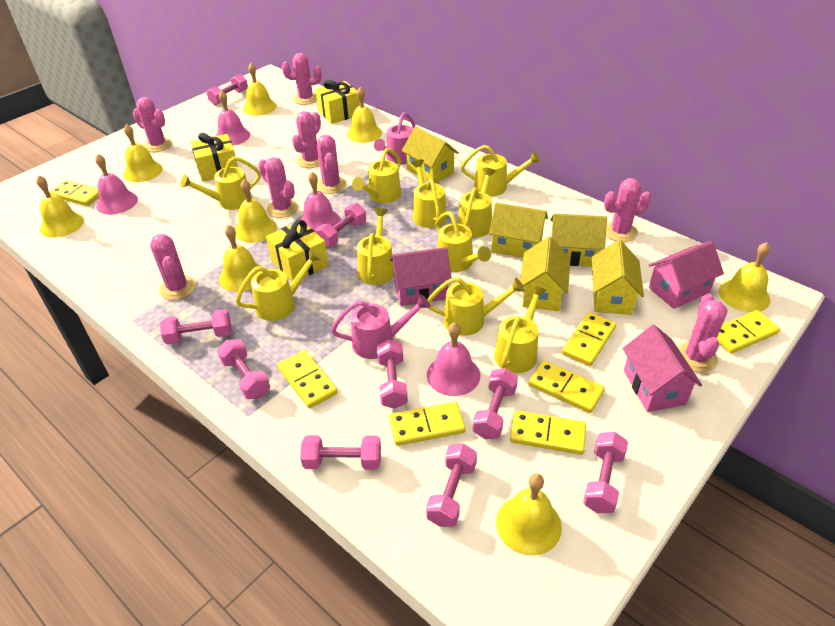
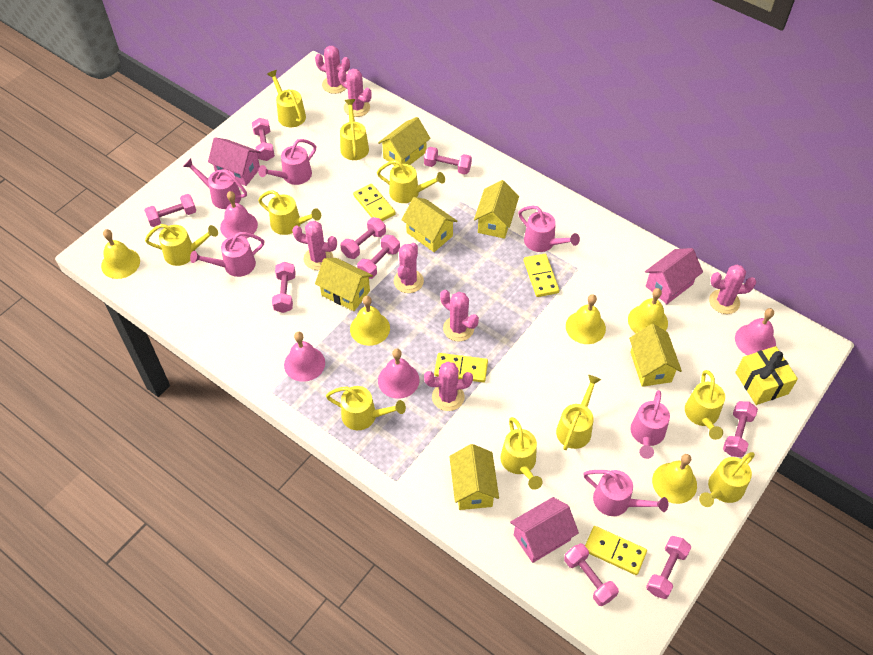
pink cactus: 8 -> 7
pink watering can: 2 -> 6
yellow bell: 8 -> 5
yellow domino: 7 -> 4
yellow gift: 3 -> 1
yellow house: 5 -> 6

